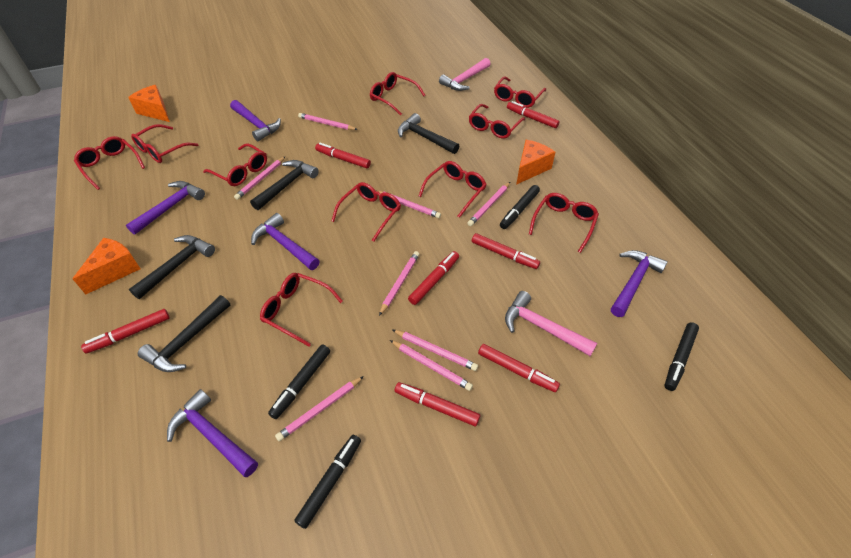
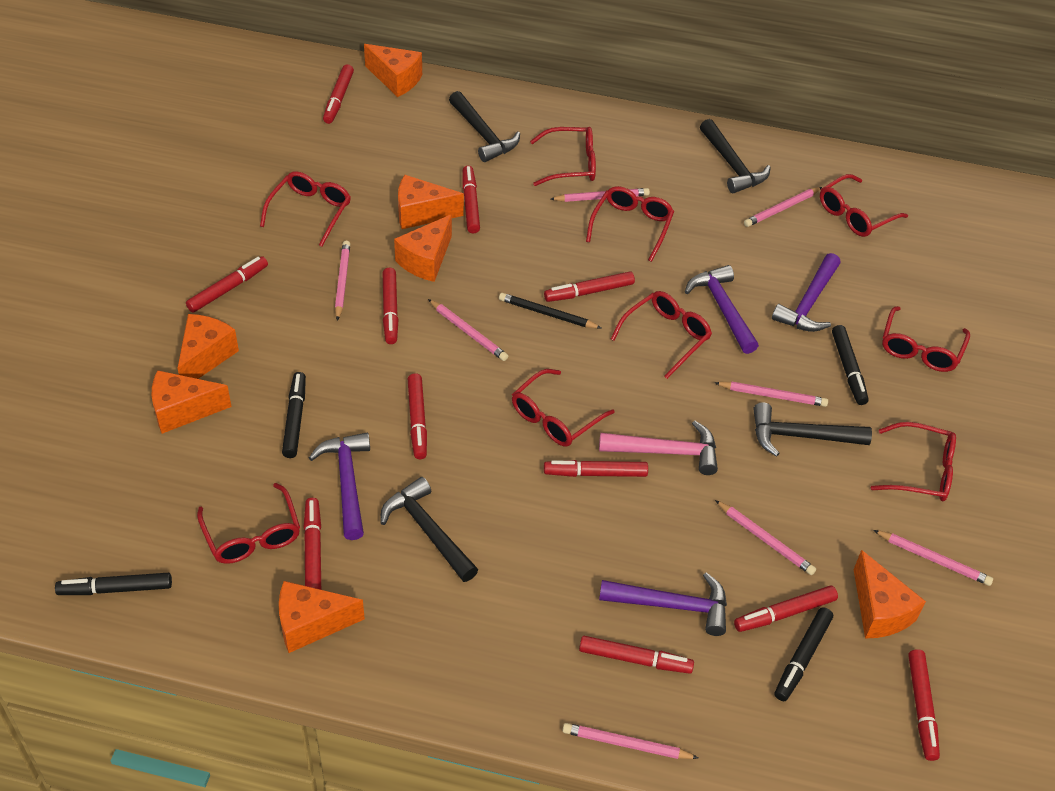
black pencil: 0 -> 1
orange cheese: 3 -> 7
pink hammer: 2 -> 1
purple hammer: 5 -> 4
red glasses: 10 -> 9
red marker: 7 -> 11

